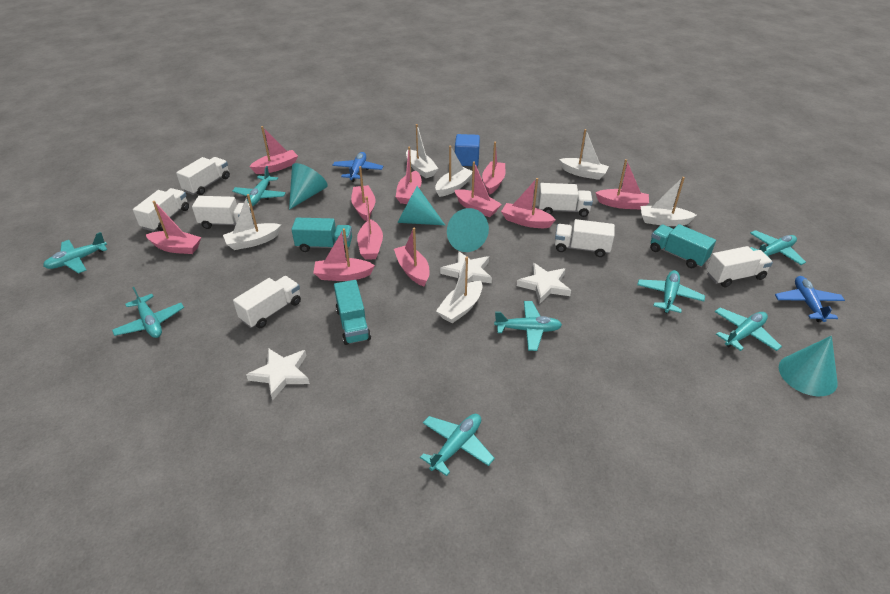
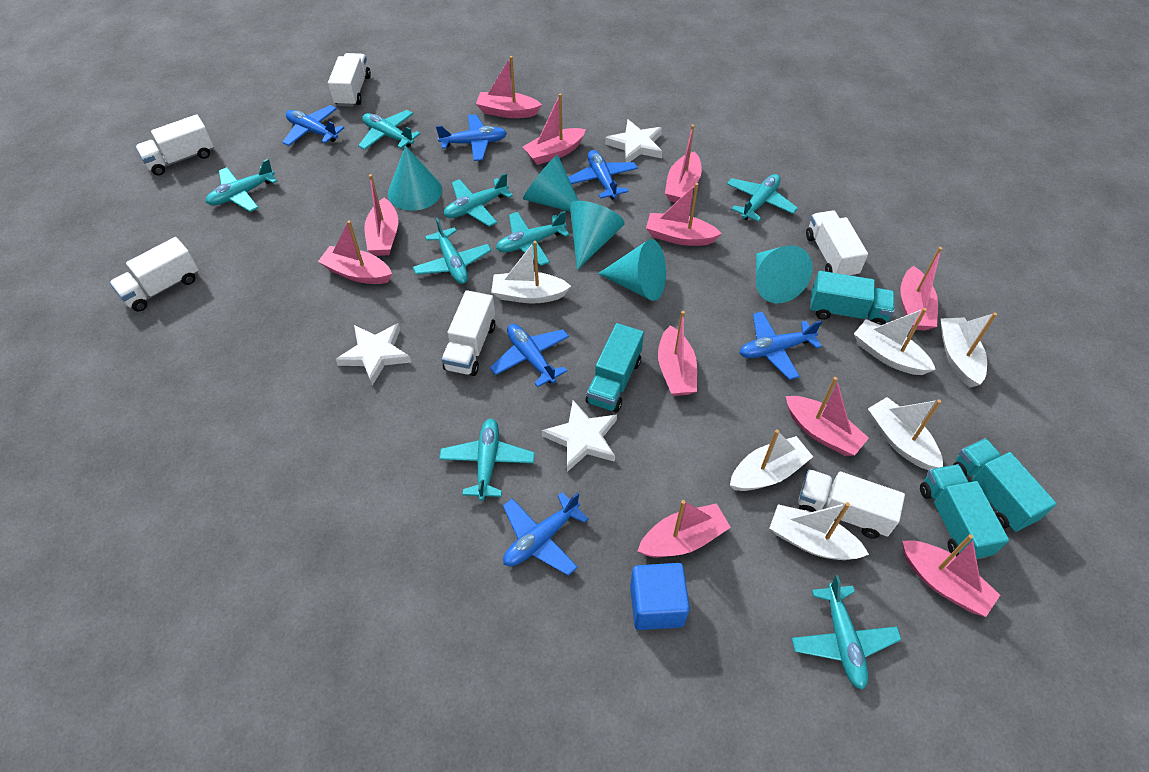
blue plane: 2 -> 6
turquoise cone: 4 -> 5
turquoise truck: 3 -> 4
white truck: 7 -> 6

